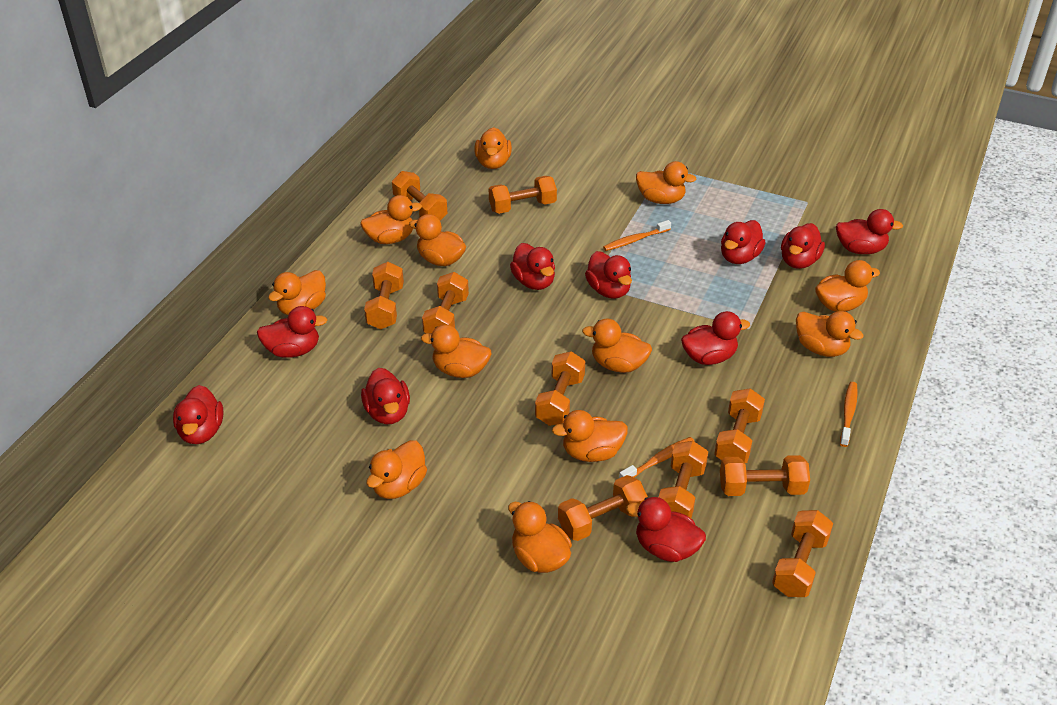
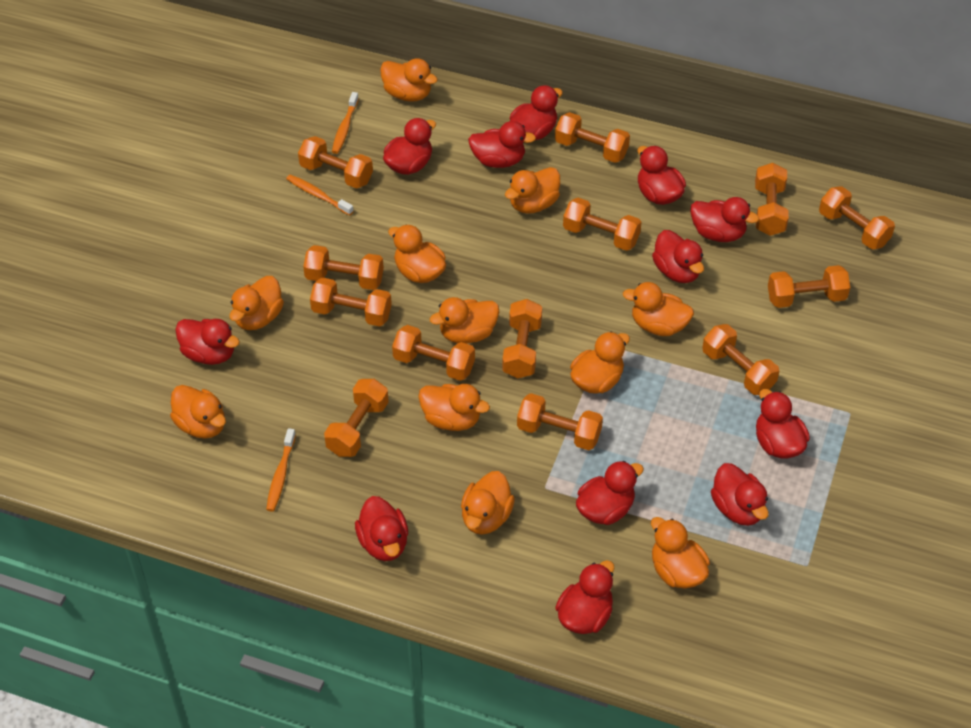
orange duck: 12 -> 11
orange dumbbell: 10 -> 13
red duck: 10 -> 12

